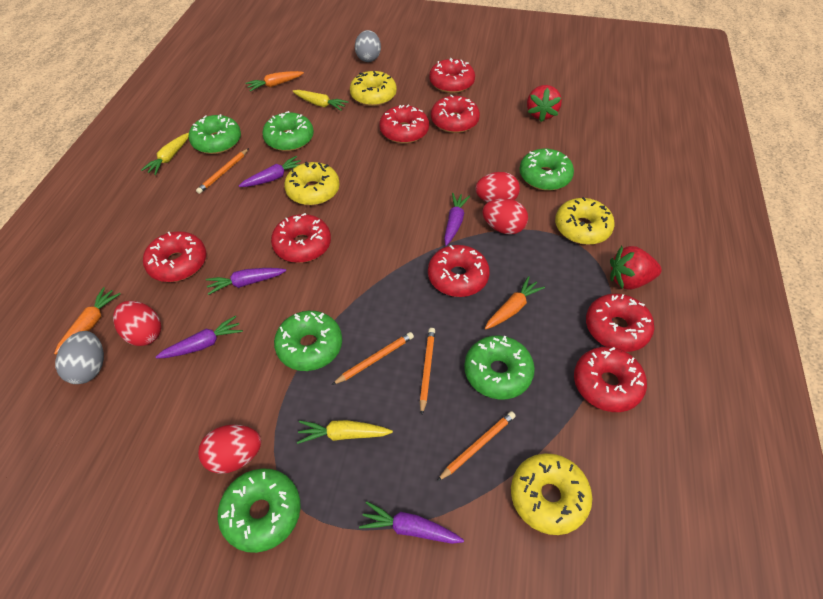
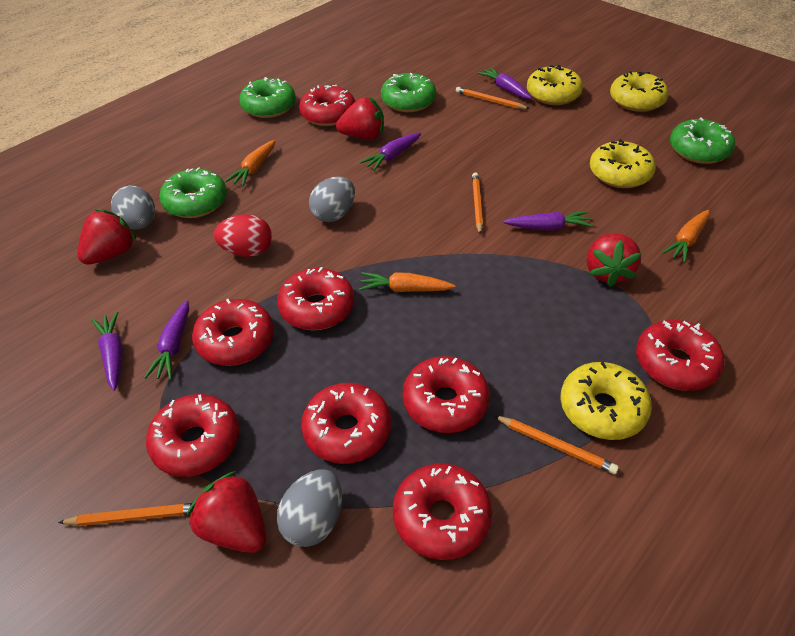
green donut: 6 -> 4
grey egg: 2 -> 3
red egg: 4 -> 1
red strawberry: 2 -> 4
yellow carrot: 3 -> 0

